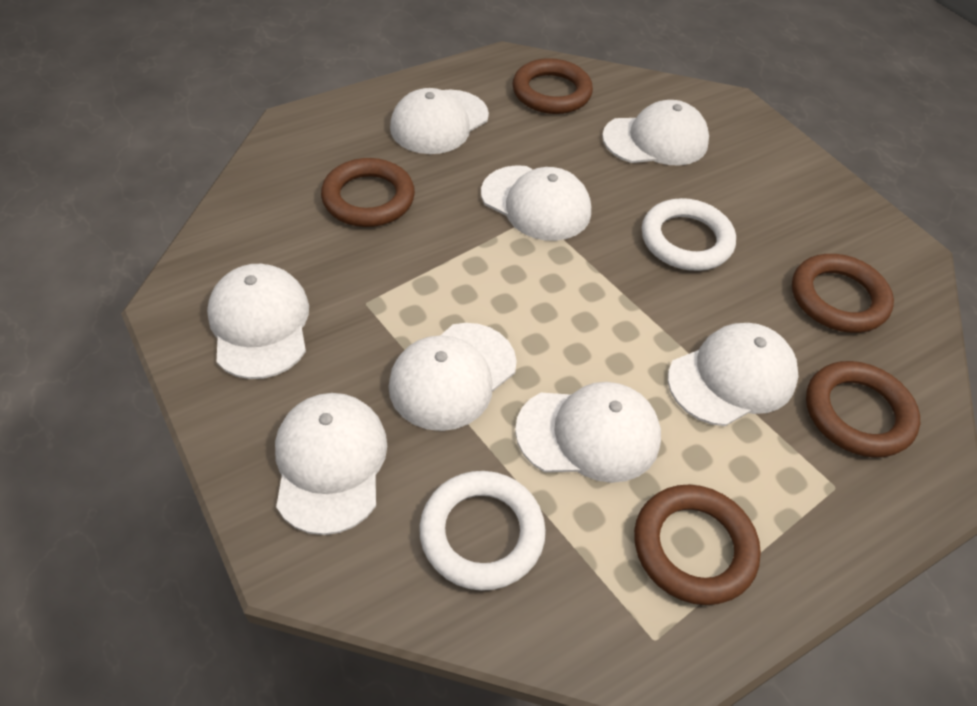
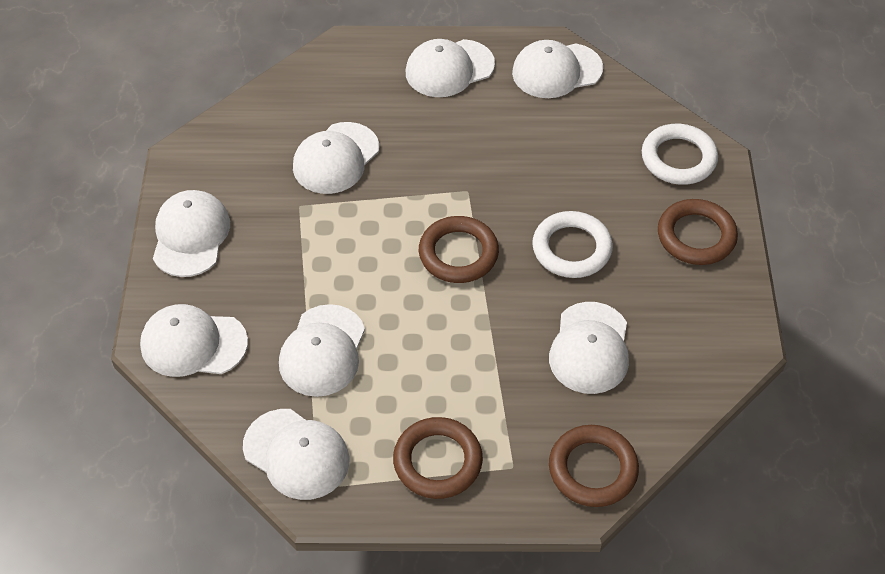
brown ring: 5 -> 4

